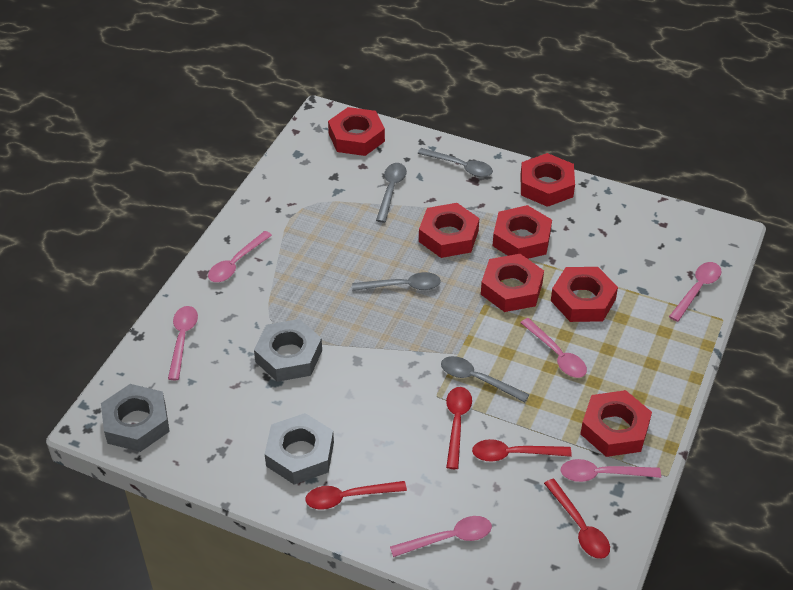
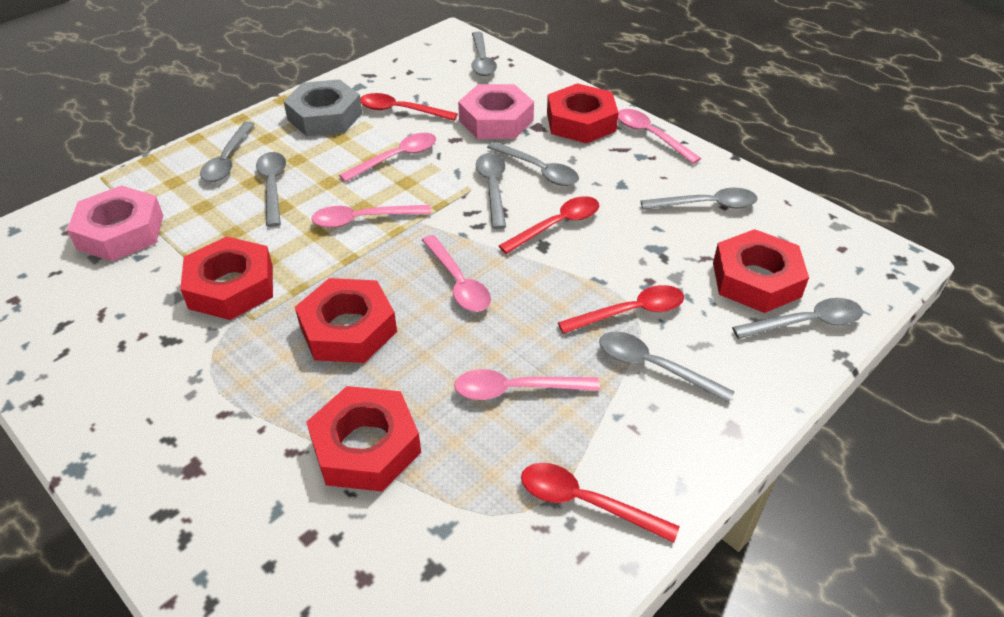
grey nut: 3 -> 1
grey spoon: 4 -> 8
pink nut: 0 -> 2
pink spoon: 6 -> 5
red nut: 7 -> 5

